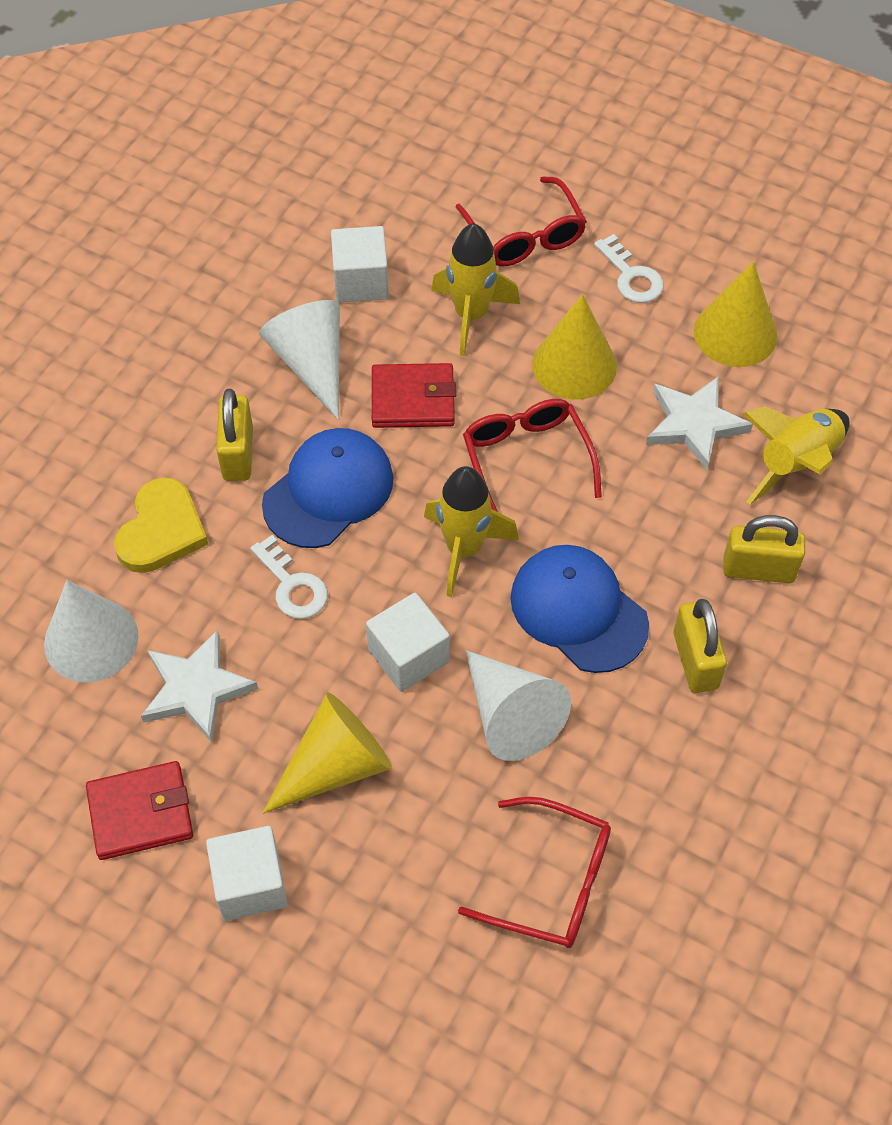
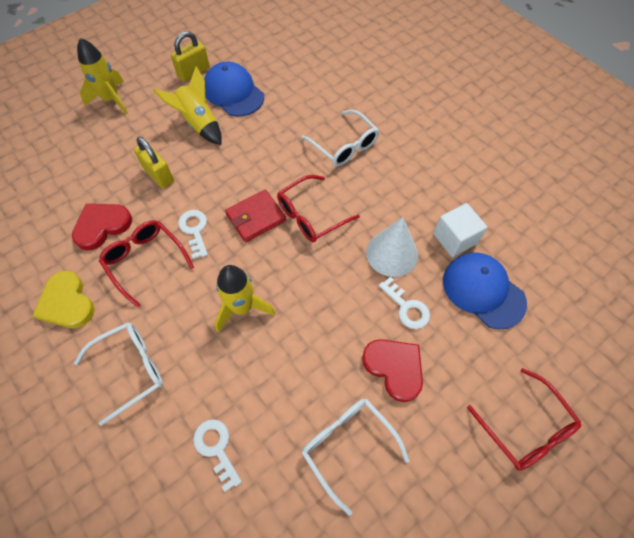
red heart: 0 -> 2
red wallet: 2 -> 1
white cone: 3 -> 1
white cube: 3 -> 1
white glasses: 0 -> 3
white key: 2 -> 3
white star: 2 -> 0
yellow cone: 3 -> 0
yellow padlock: 3 -> 2

